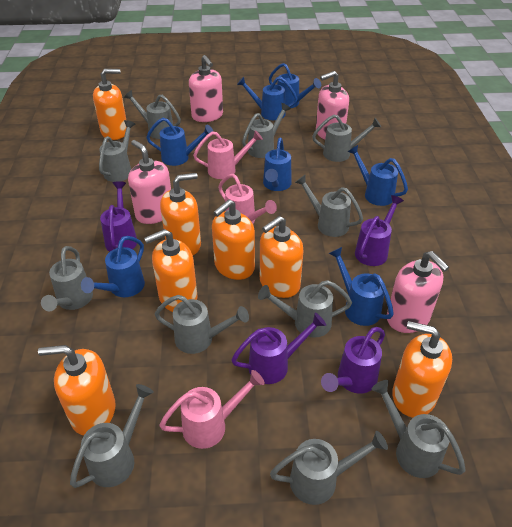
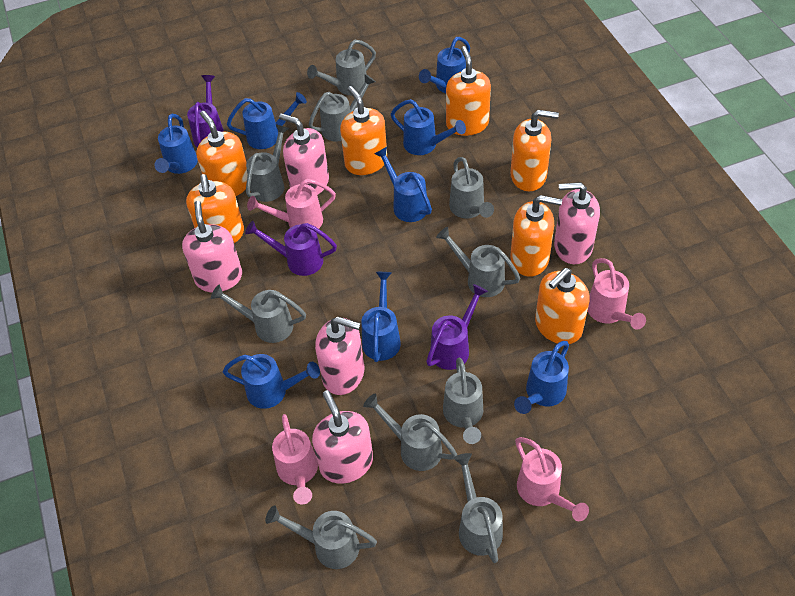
blue watering can: 7 -> 8
grey watering can: 11 -> 10
pink soap dispenser: 4 -> 5
pink watering can: 3 -> 4
purple watering can: 4 -> 3

